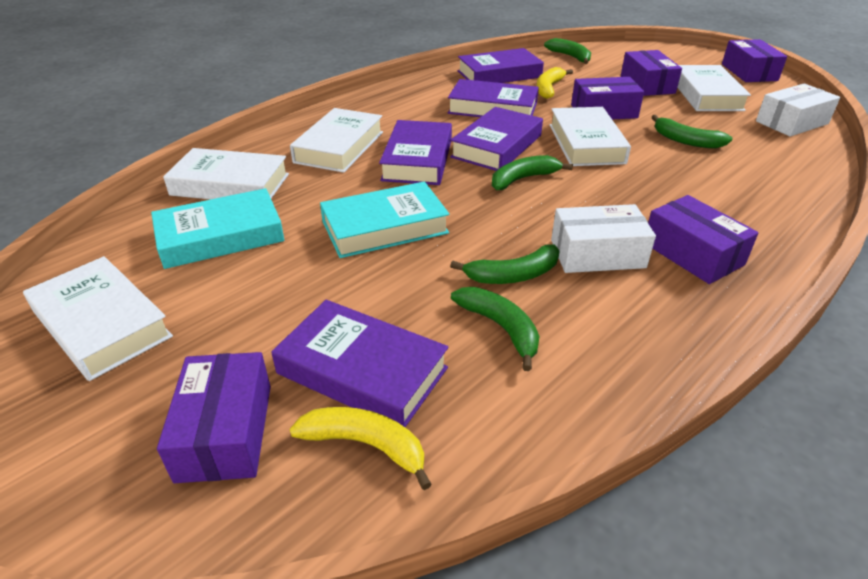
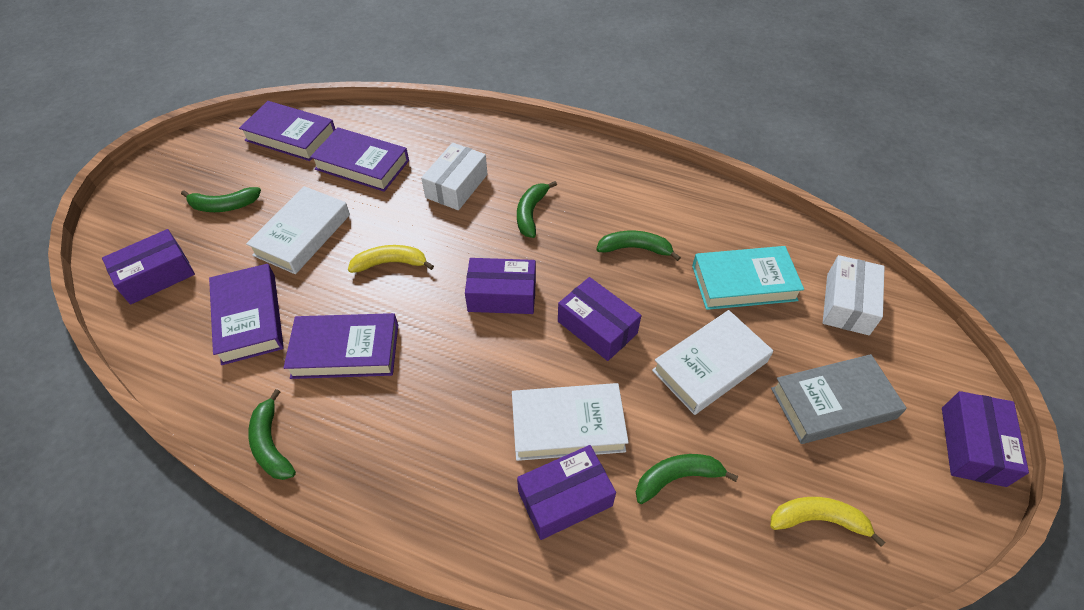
grey book: 0 -> 1
purple book: 5 -> 4
turquoise book: 2 -> 1
white book: 5 -> 3

